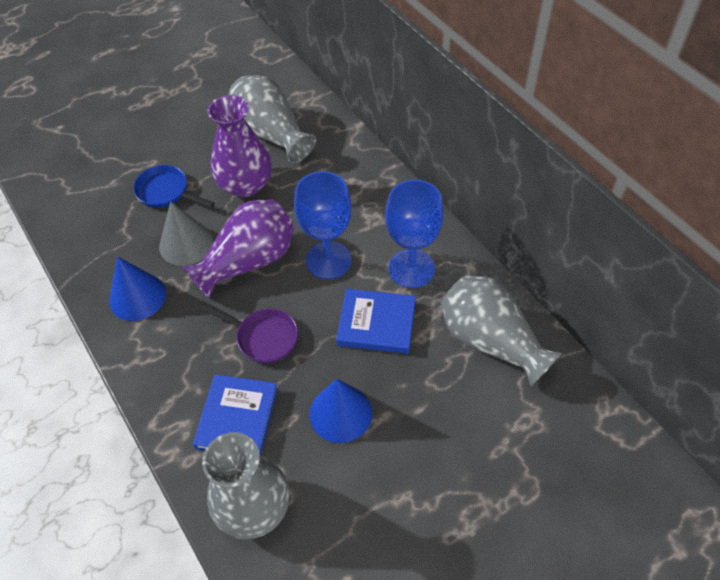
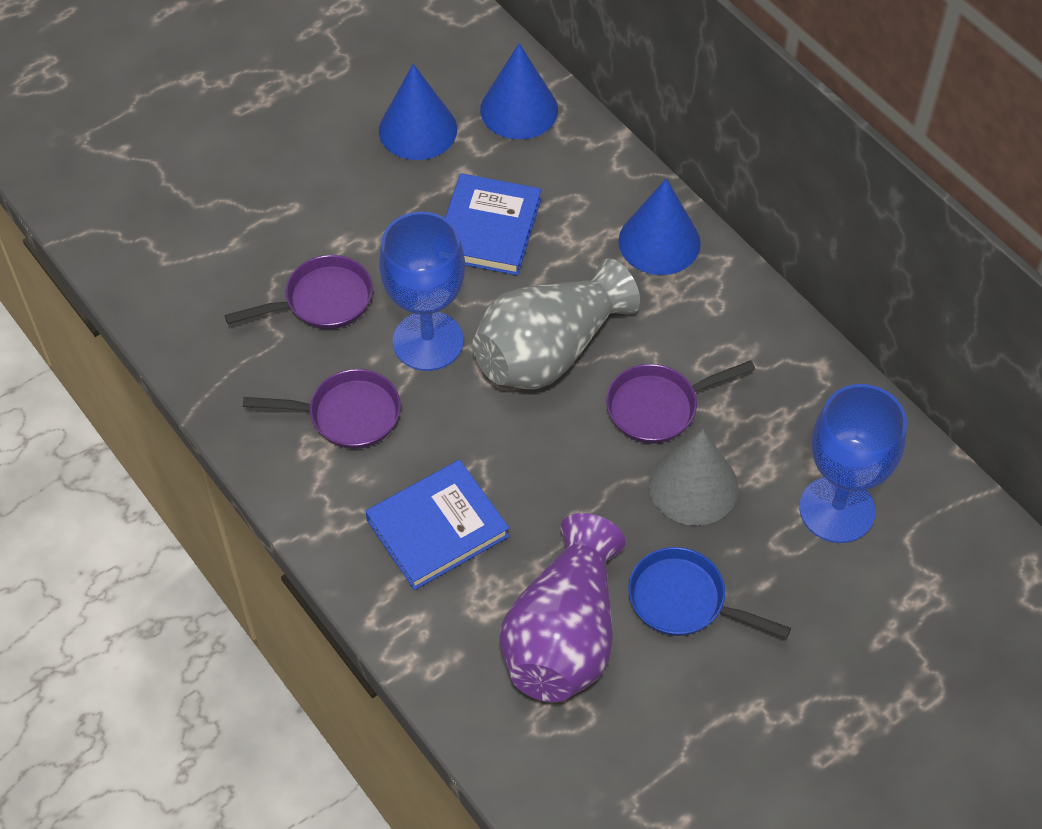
blue cone: 2 -> 3
grey vase: 3 -> 1
purple pan: 1 -> 3
purple vase: 2 -> 1

